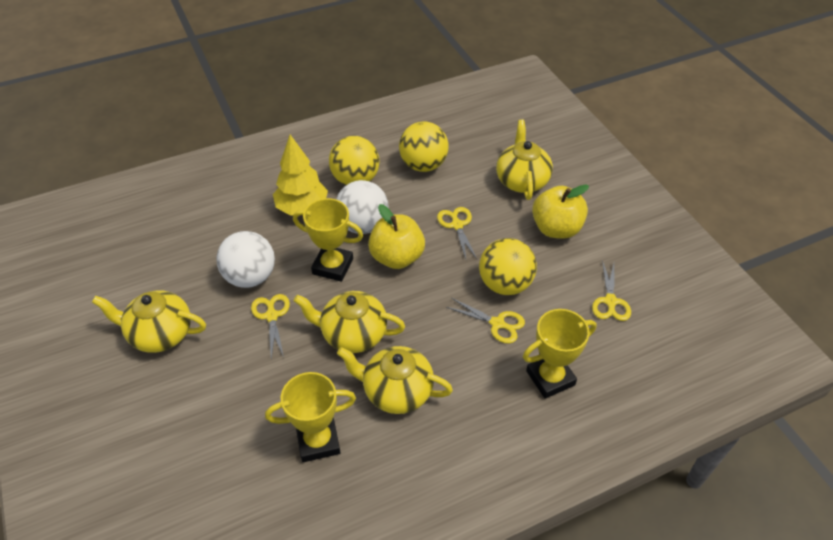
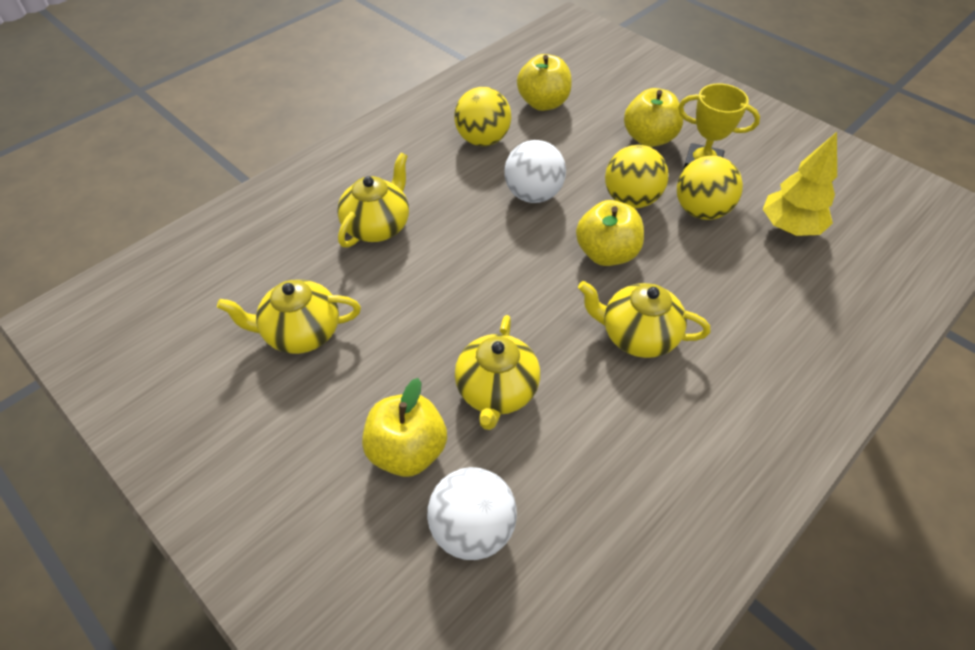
yellow apple: 2 -> 4
yellow scissors: 4 -> 0
yellow trophy: 3 -> 1

